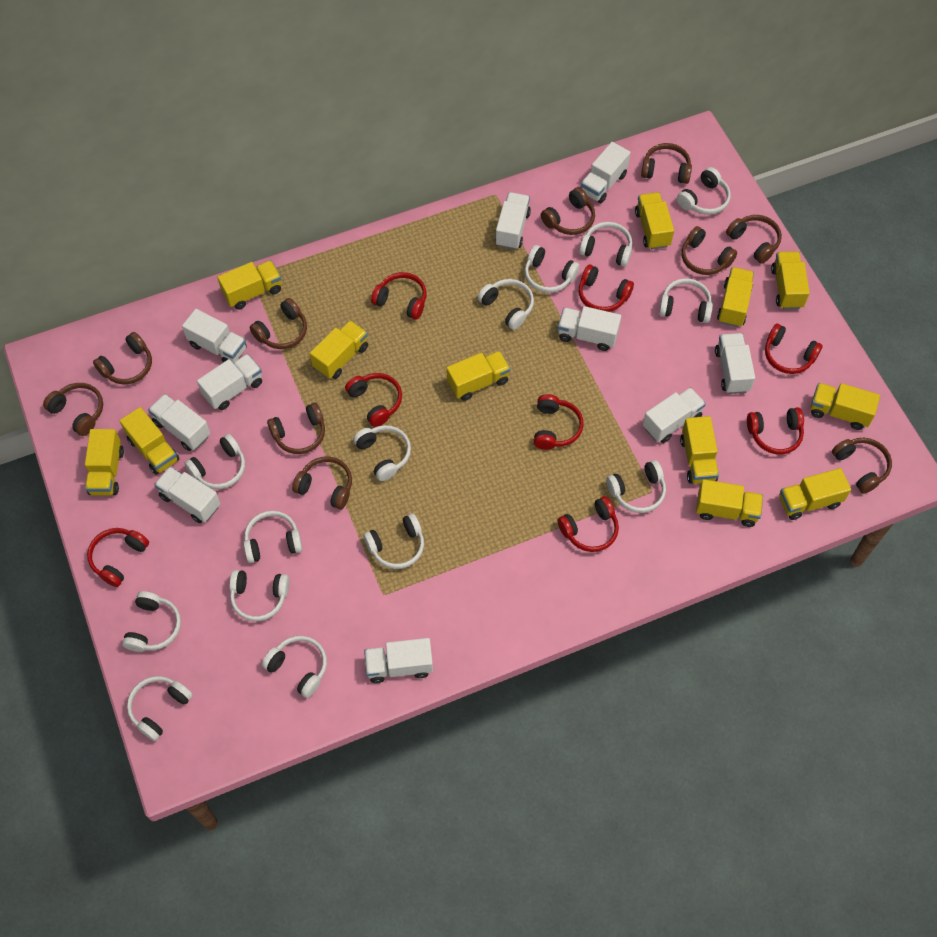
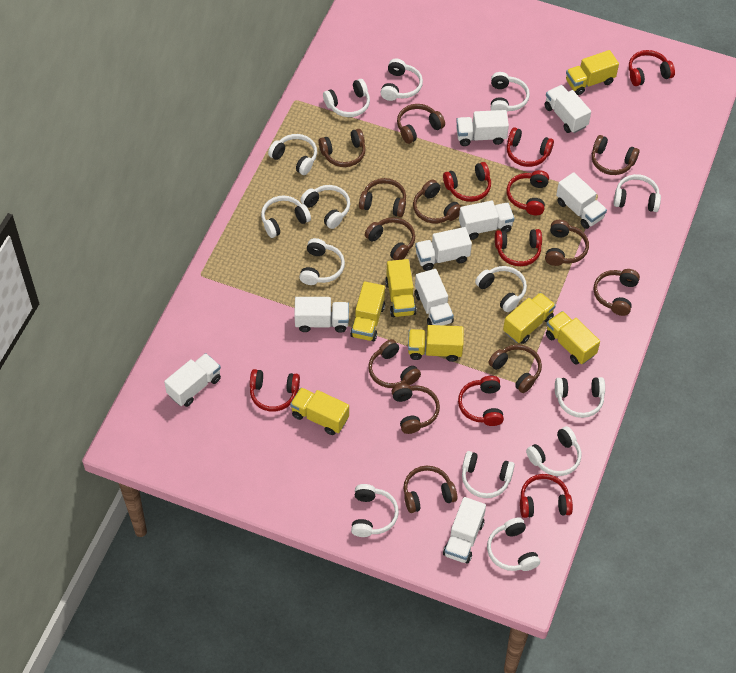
brown headphones: 10 -> 12
white truck: 10 -> 9
yellow truck: 12 -> 7

